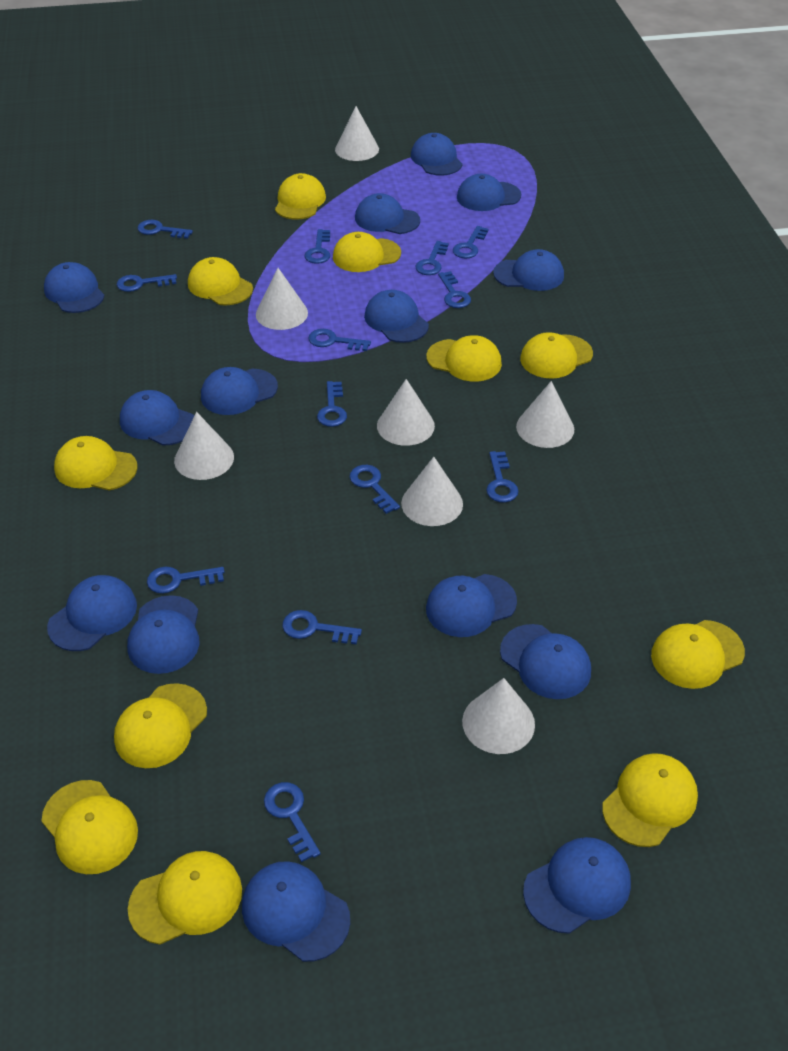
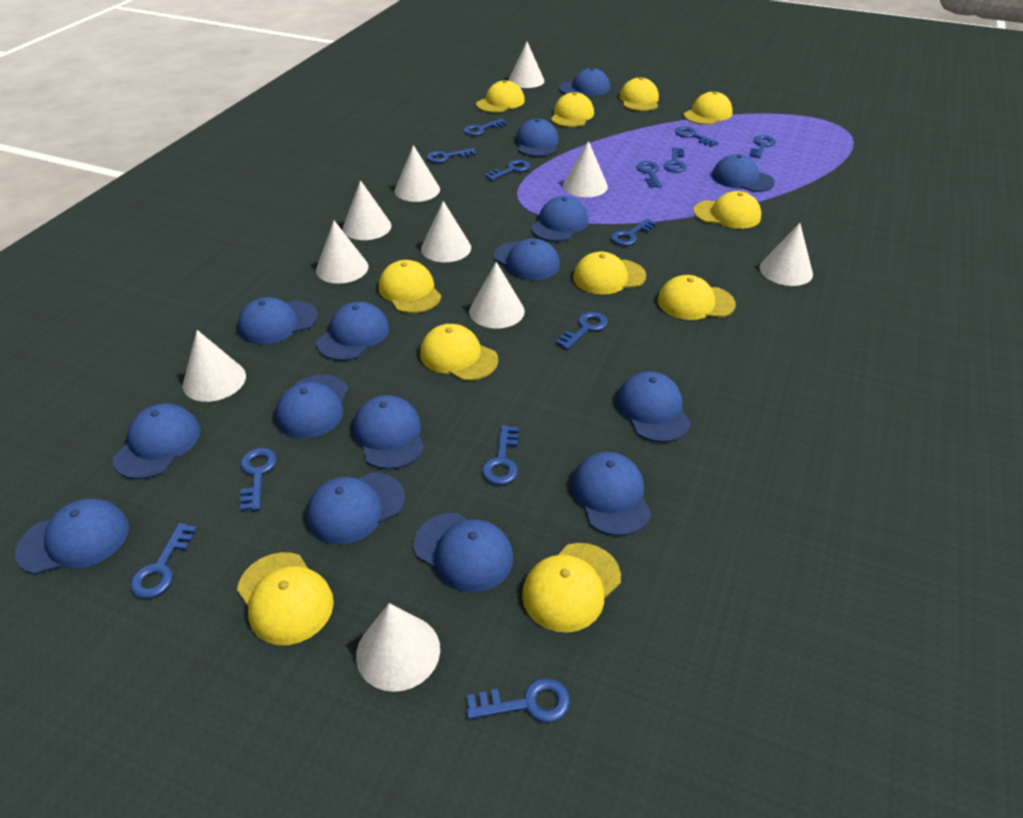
blue cap: 14 -> 15
white cone: 7 -> 10

